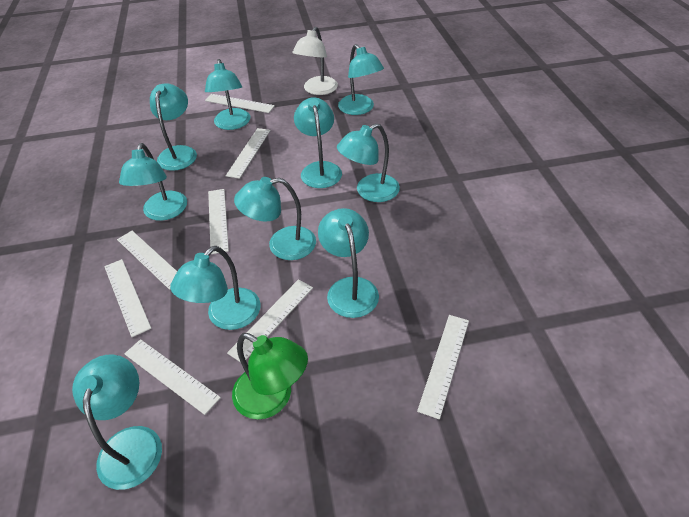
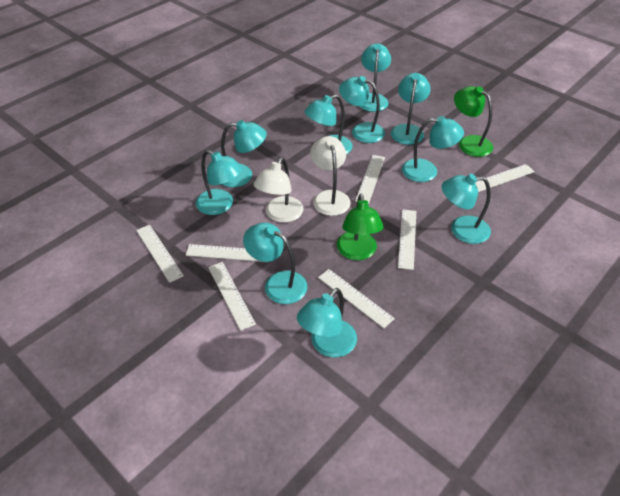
green lamp: 1 -> 2
white lamp: 1 -> 2
white ruler: 8 -> 7

